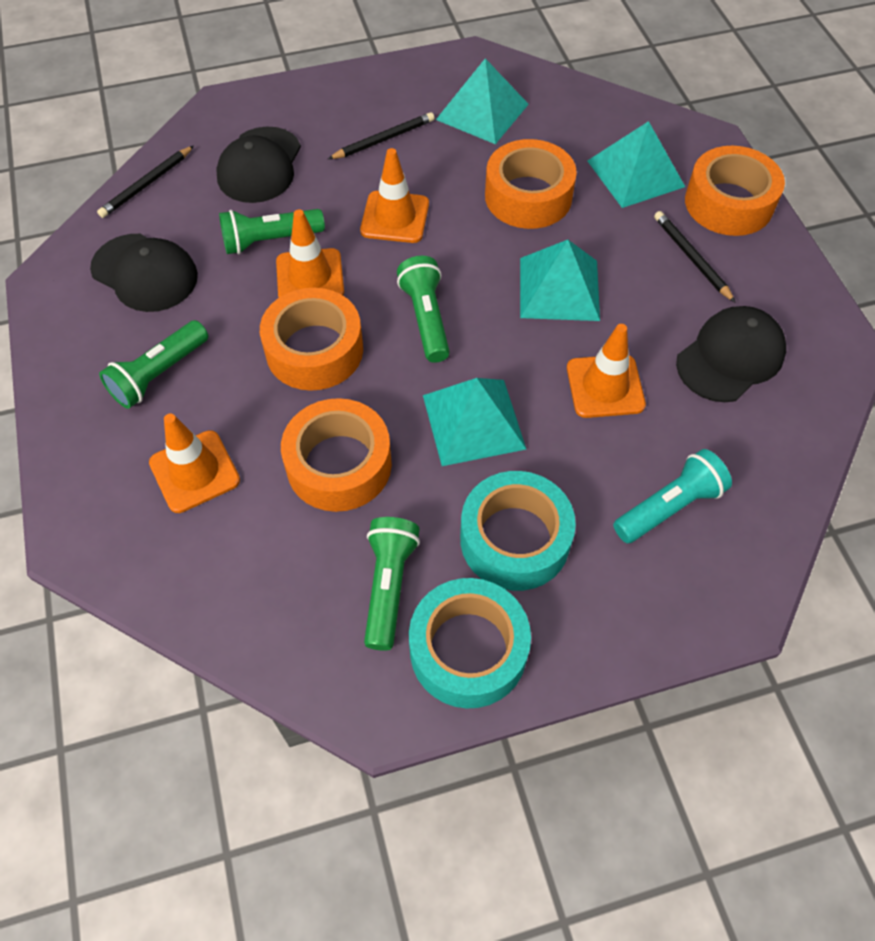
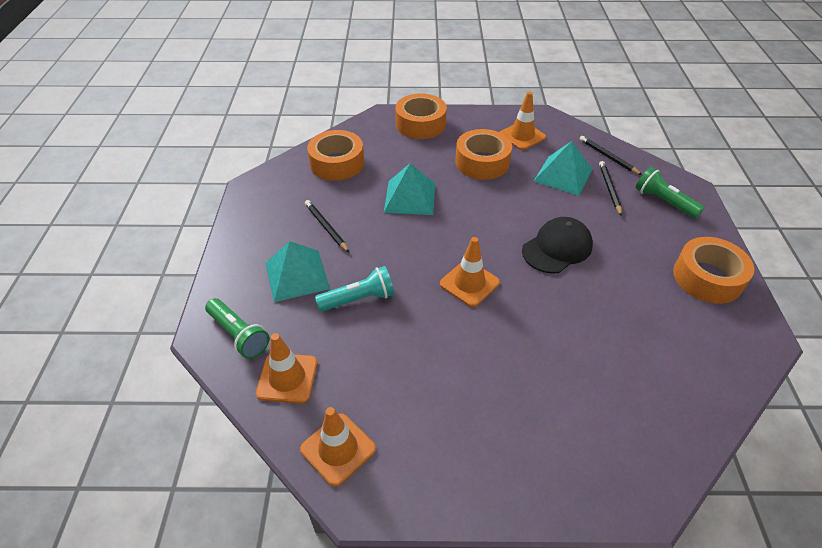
black cap: 3 -> 1
green flashlight: 4 -> 2
turquoise pyramid: 4 -> 3
turquoise tape: 2 -> 0

